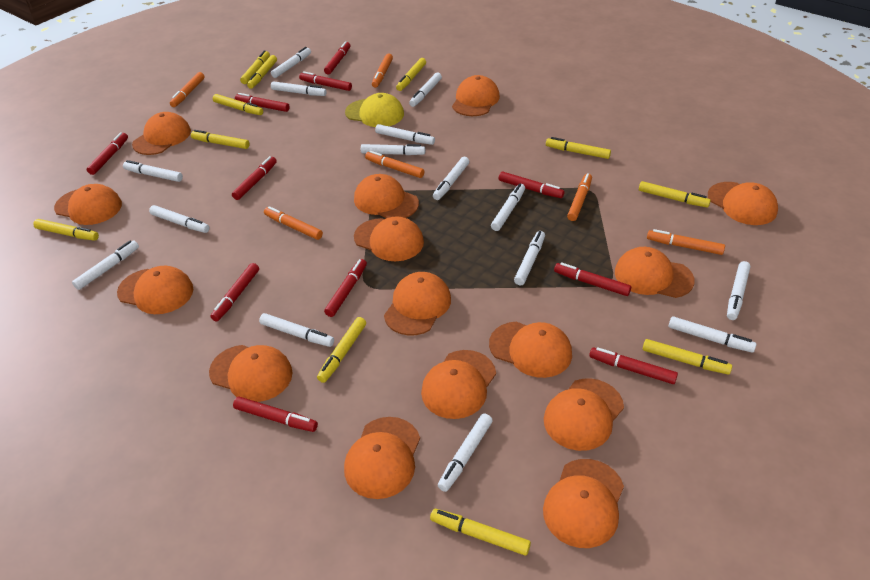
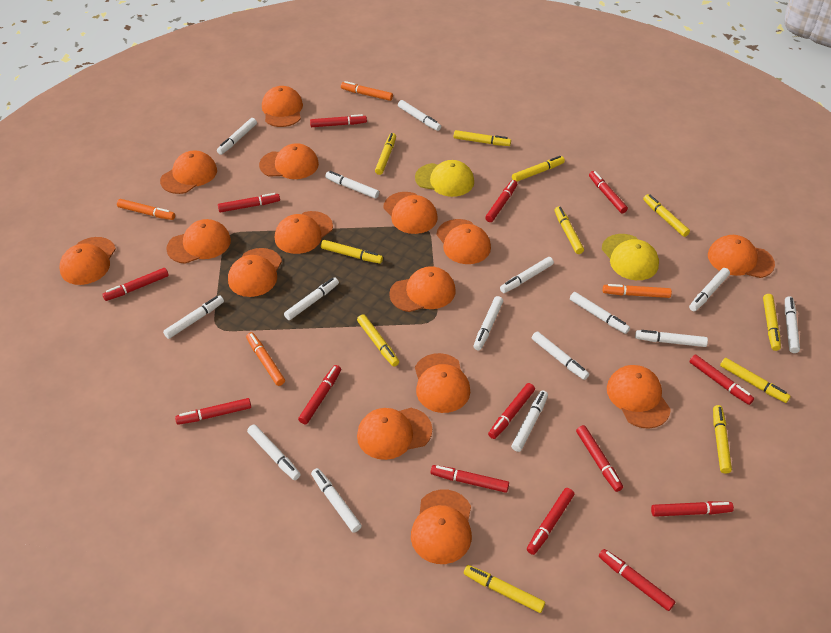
orange marker: 6 -> 4
red marker: 11 -> 14
yellow cap: 1 -> 2

